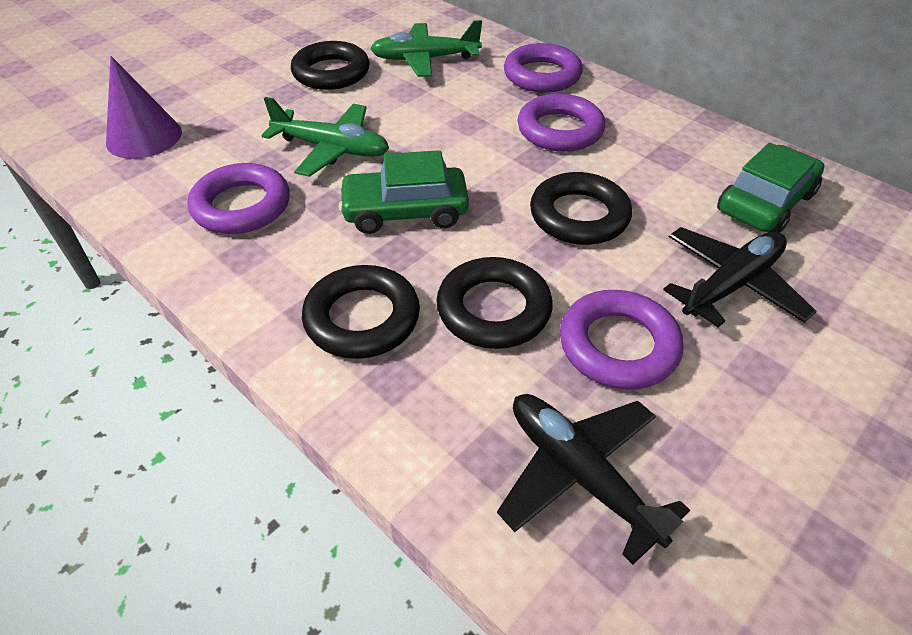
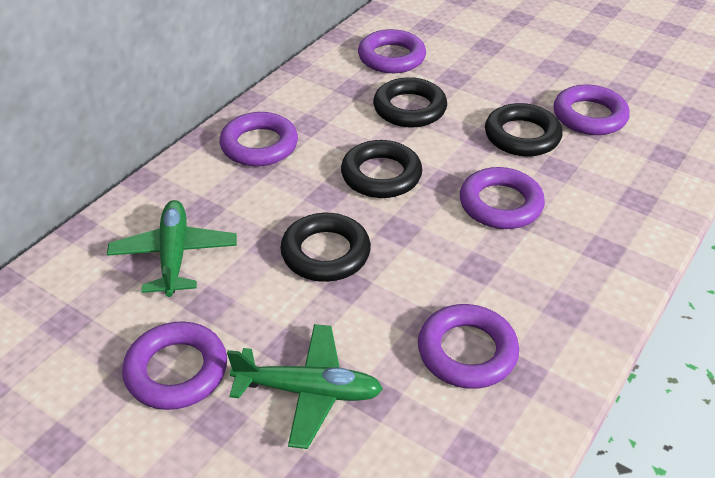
black plane: 2 -> 0
green car: 2 -> 0
purple cone: 1 -> 0
purple ring: 4 -> 6

